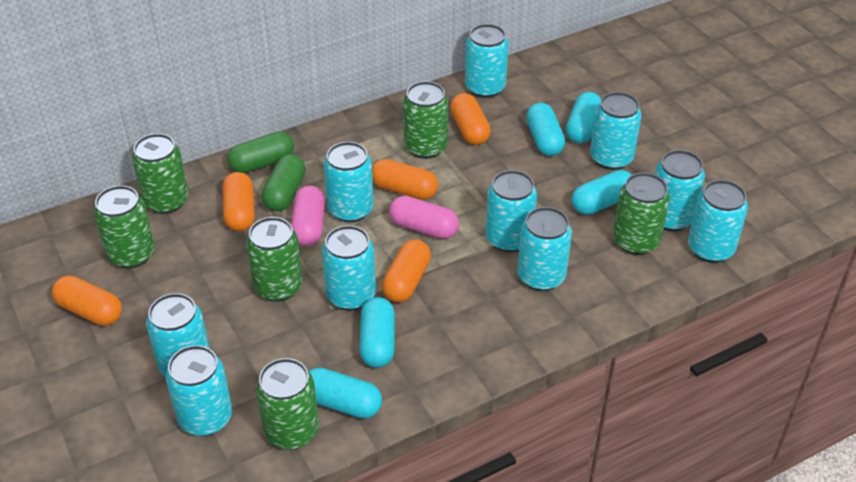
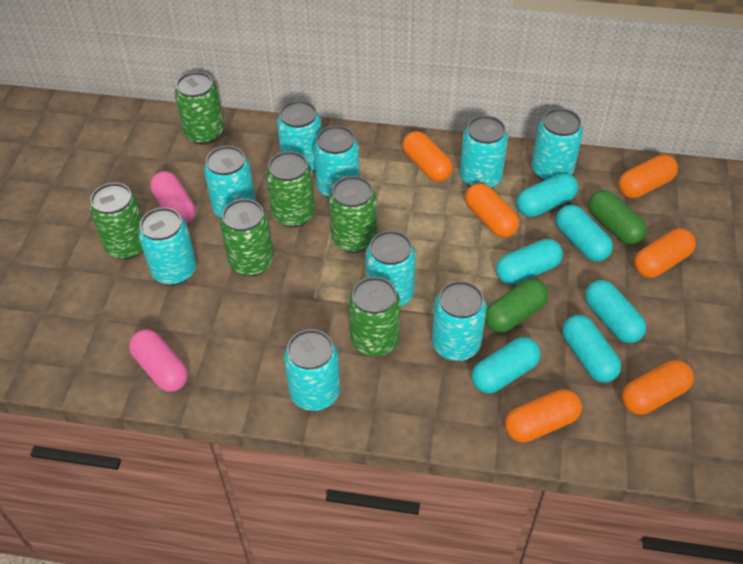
orange capsule: 5 -> 6
turquoise can: 10 -> 9
turquoise capsule: 5 -> 6

